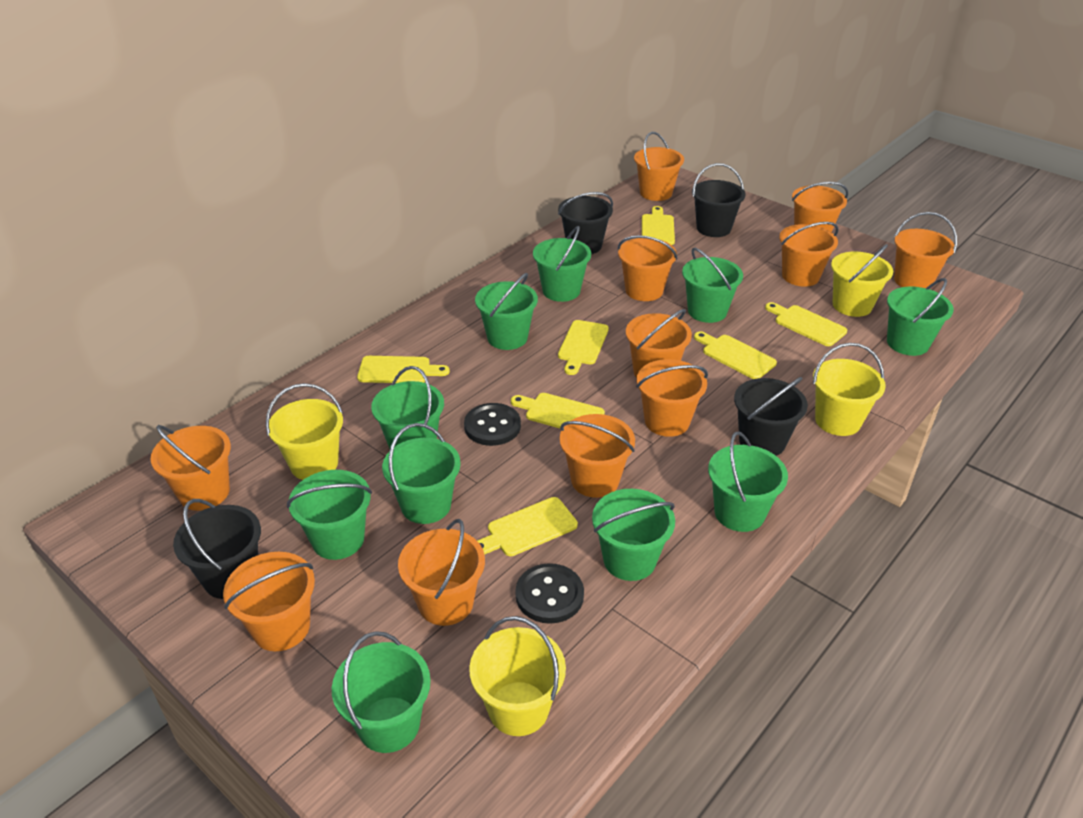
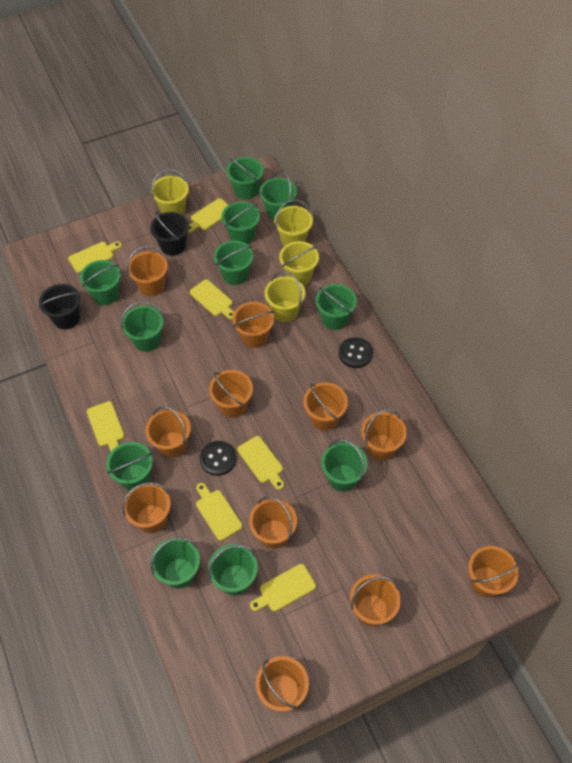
black bucket: 4 -> 2
green bucket: 10 -> 11

